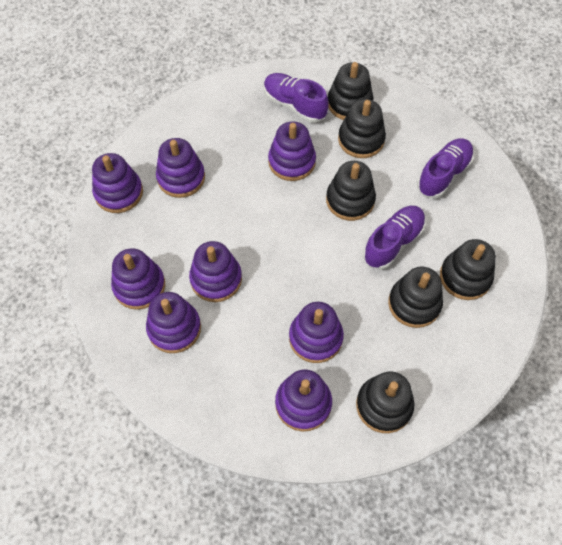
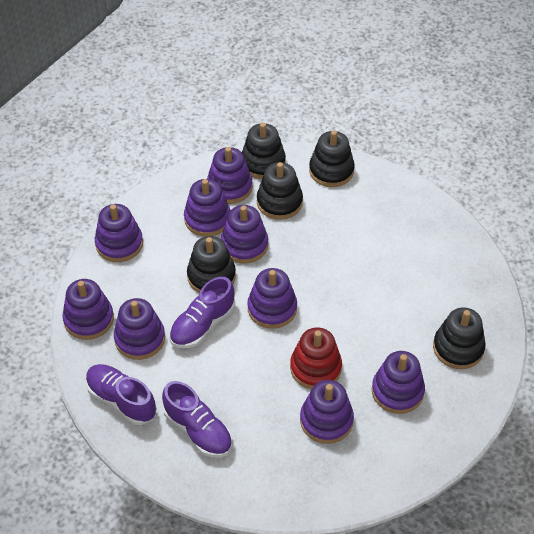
black stacking toy: 6 -> 5
purple stacking toy: 8 -> 9
red stacking toy: 0 -> 1

